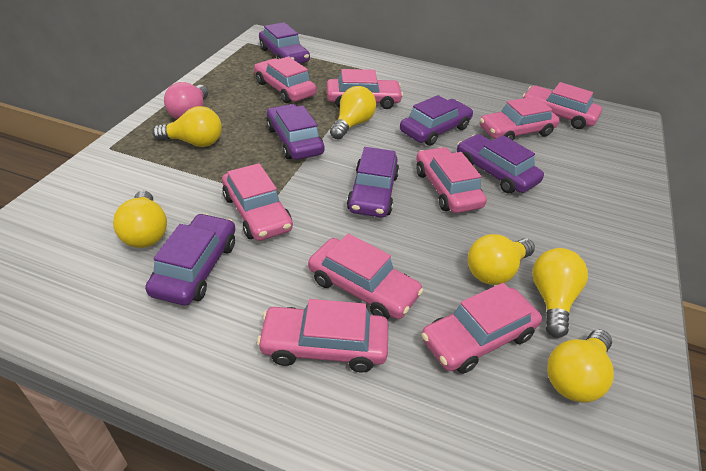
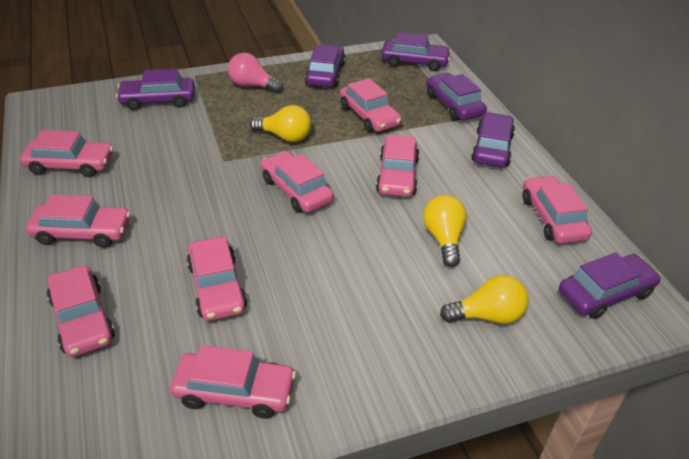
yellow light bulb: 6 -> 3

